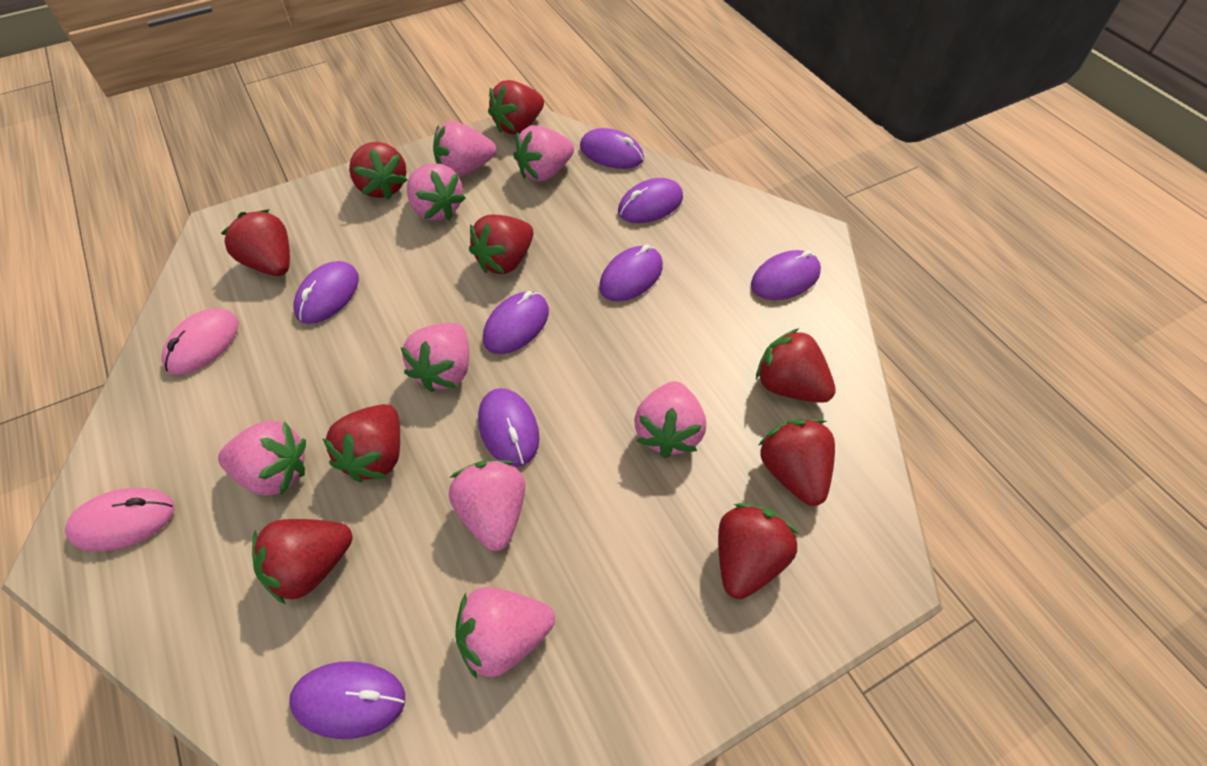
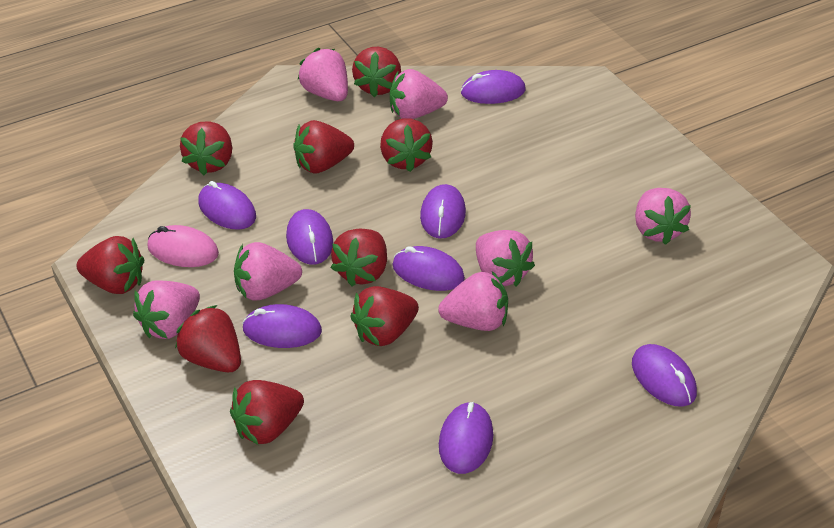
pink mouse: 2 -> 1
pink strawberry: 8 -> 7

